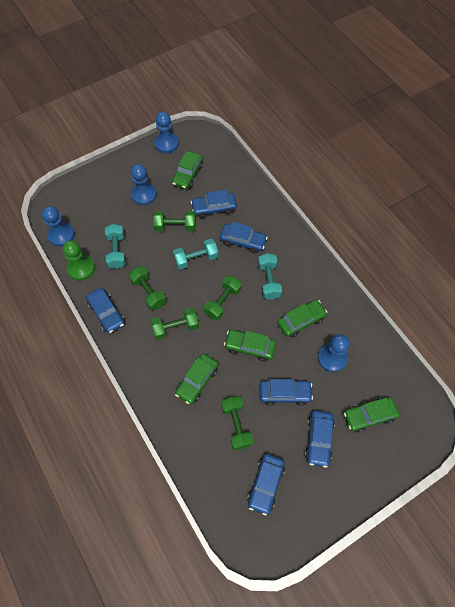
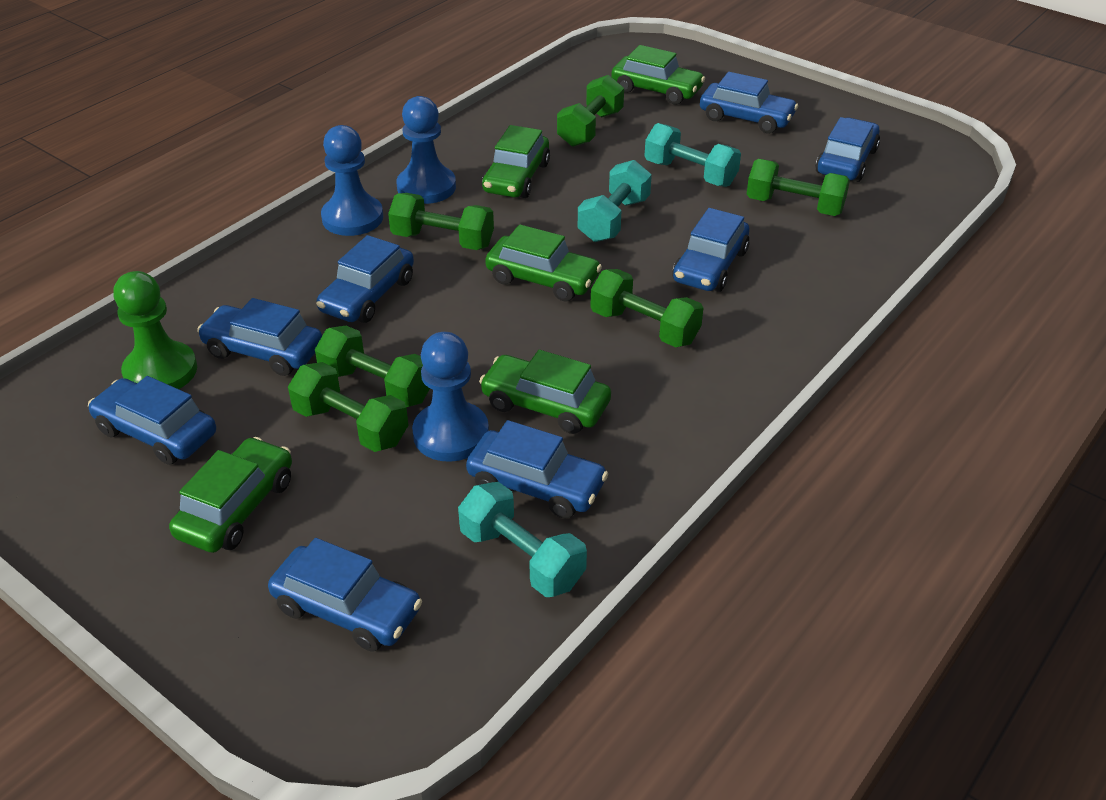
blue car: 6 -> 8
blue pawn: 4 -> 3
green dumbbell: 5 -> 6

